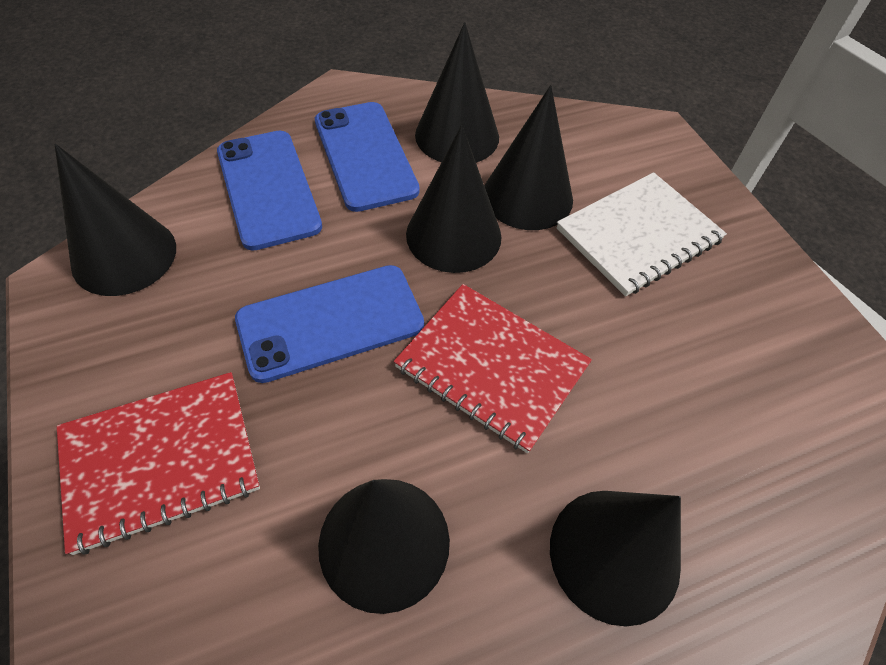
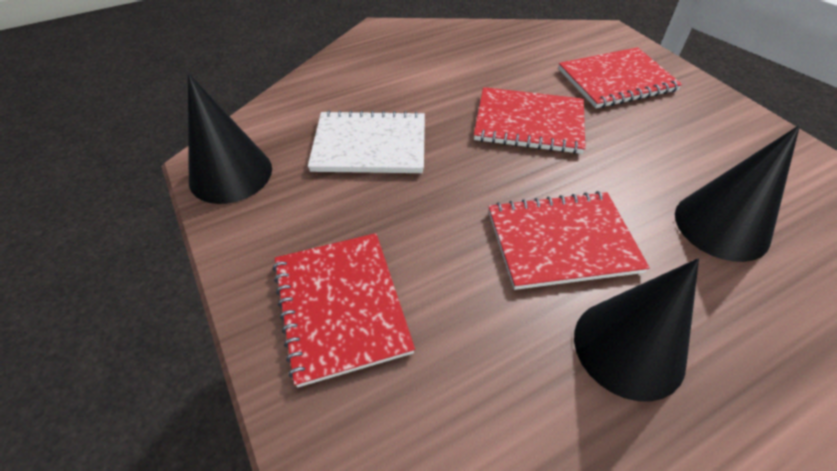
black cone: 6 -> 3
blue phone: 3 -> 0
red notebook: 2 -> 4

